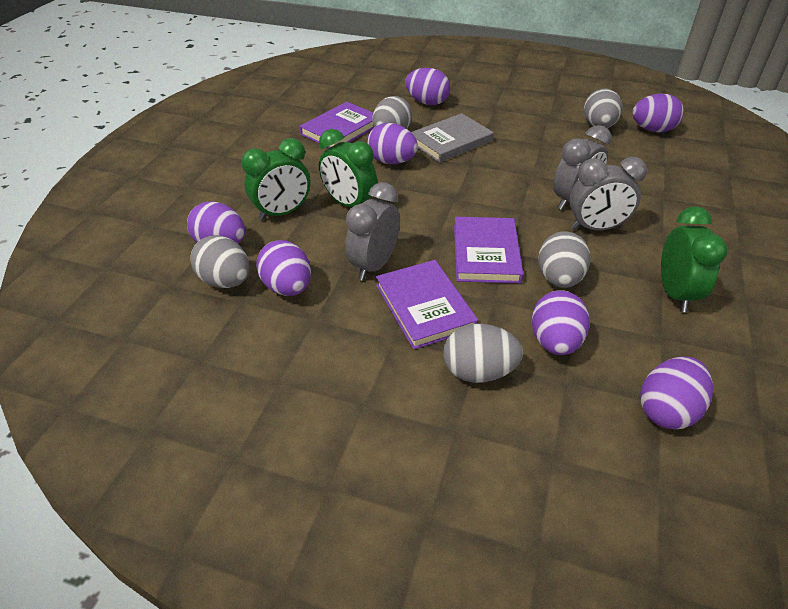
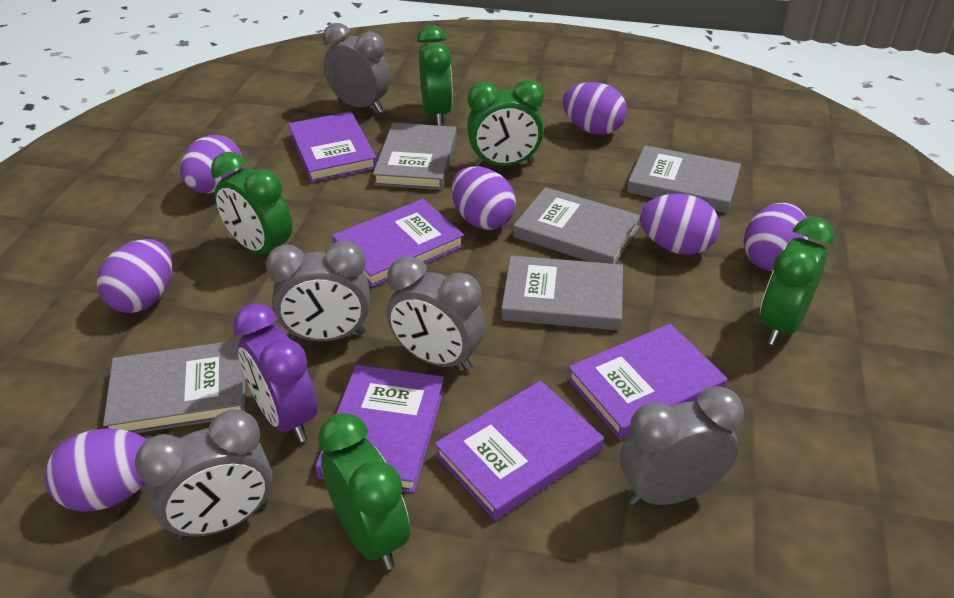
green clock: 3 -> 5
grey book: 1 -> 5
grey clock: 3 -> 5
grey egg: 5 -> 0
purple book: 3 -> 5
purple clock: 0 -> 1

